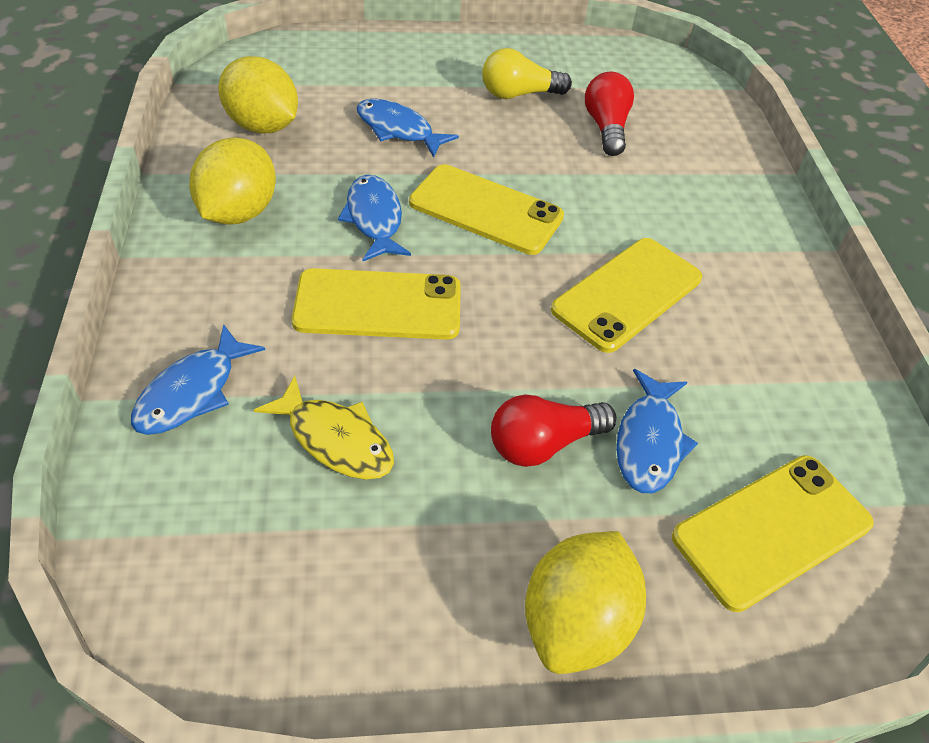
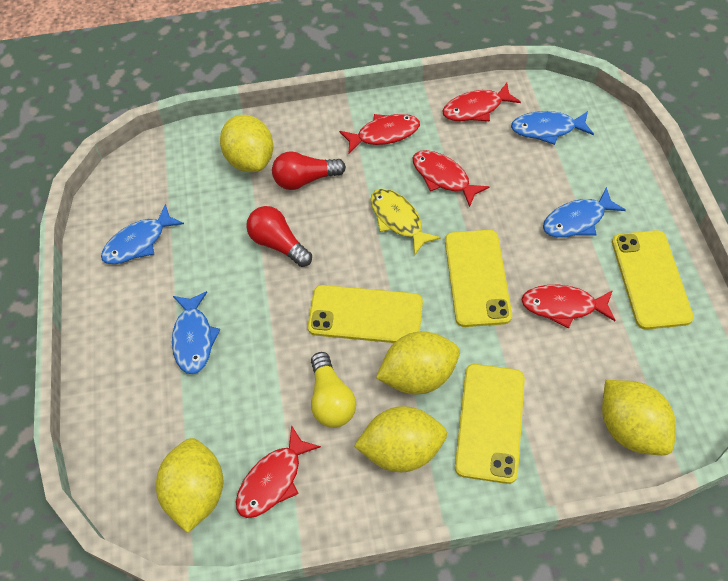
red fish: 0 -> 5
yellow lemon: 3 -> 5

